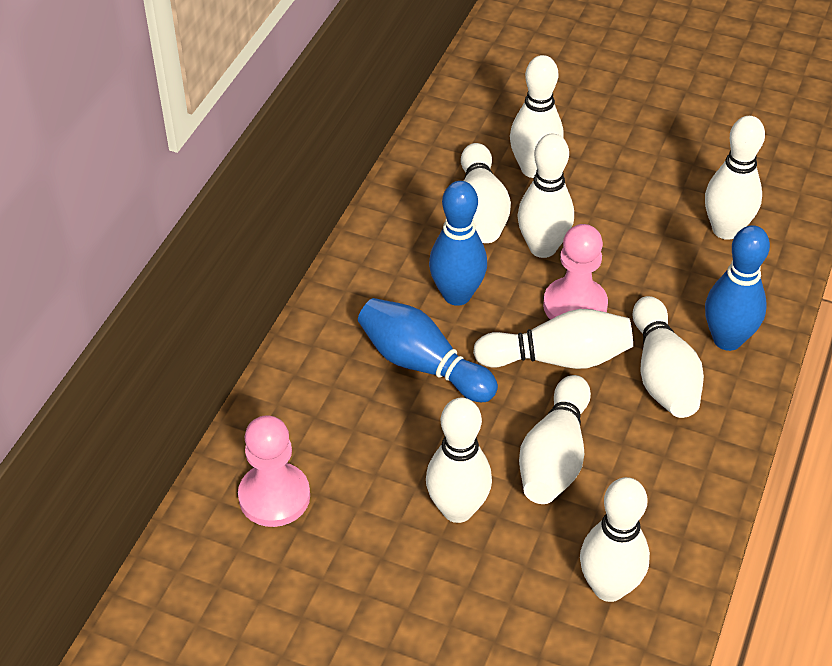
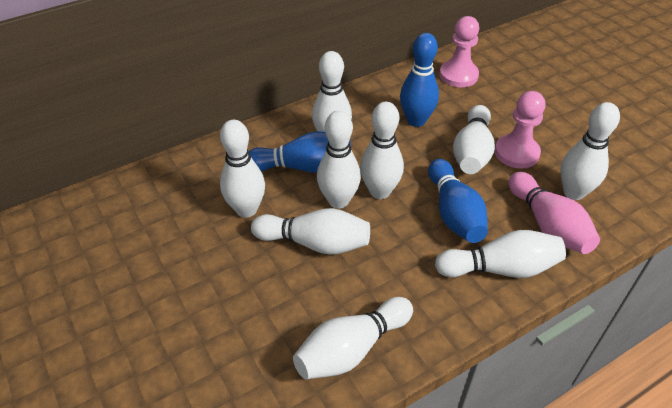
pink bowling pin: 0 -> 1

